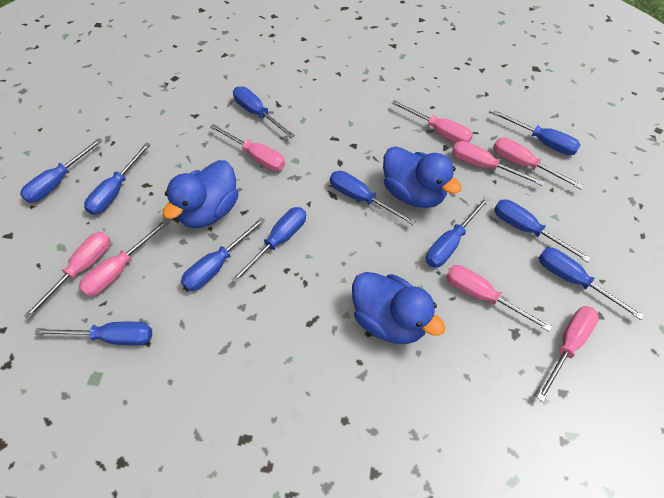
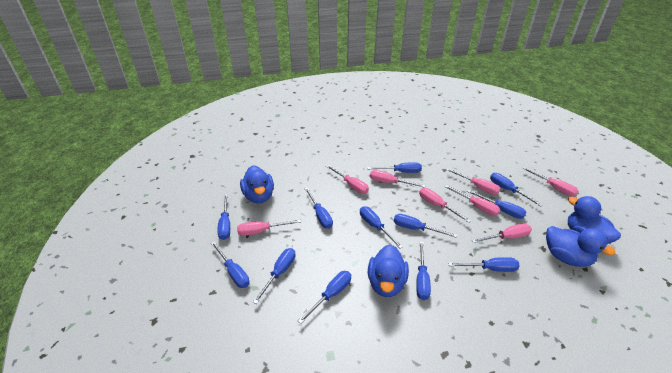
blue duck: 3 -> 4
blue screwdriver: 11 -> 12

